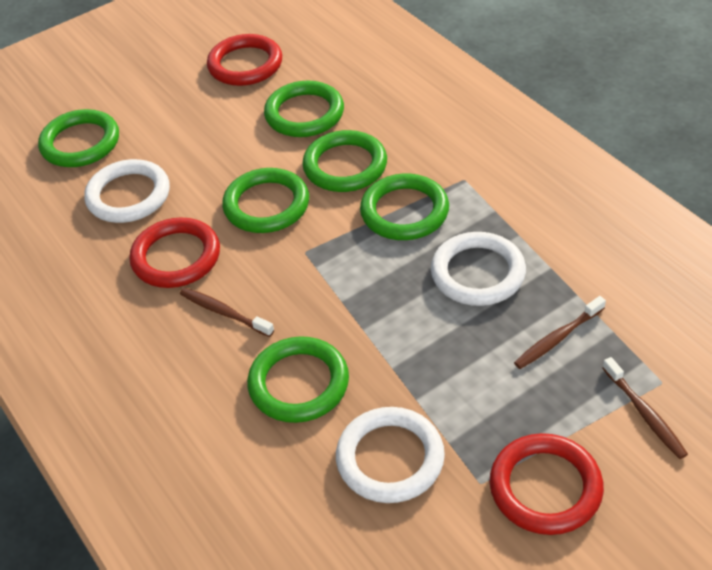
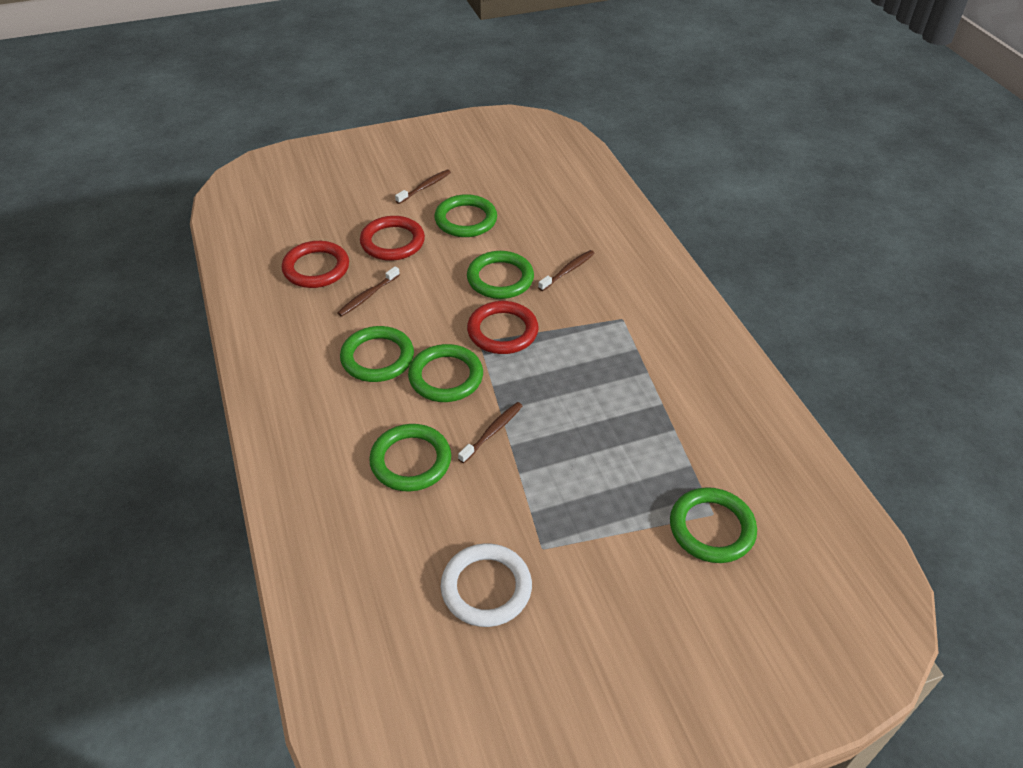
brown toothbrush: 3 -> 4
white ring: 3 -> 1

